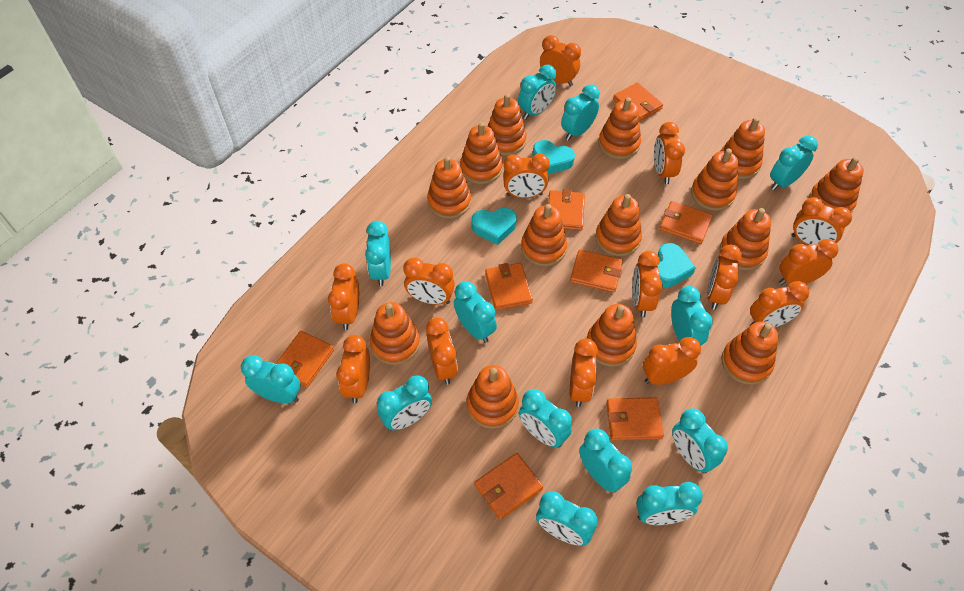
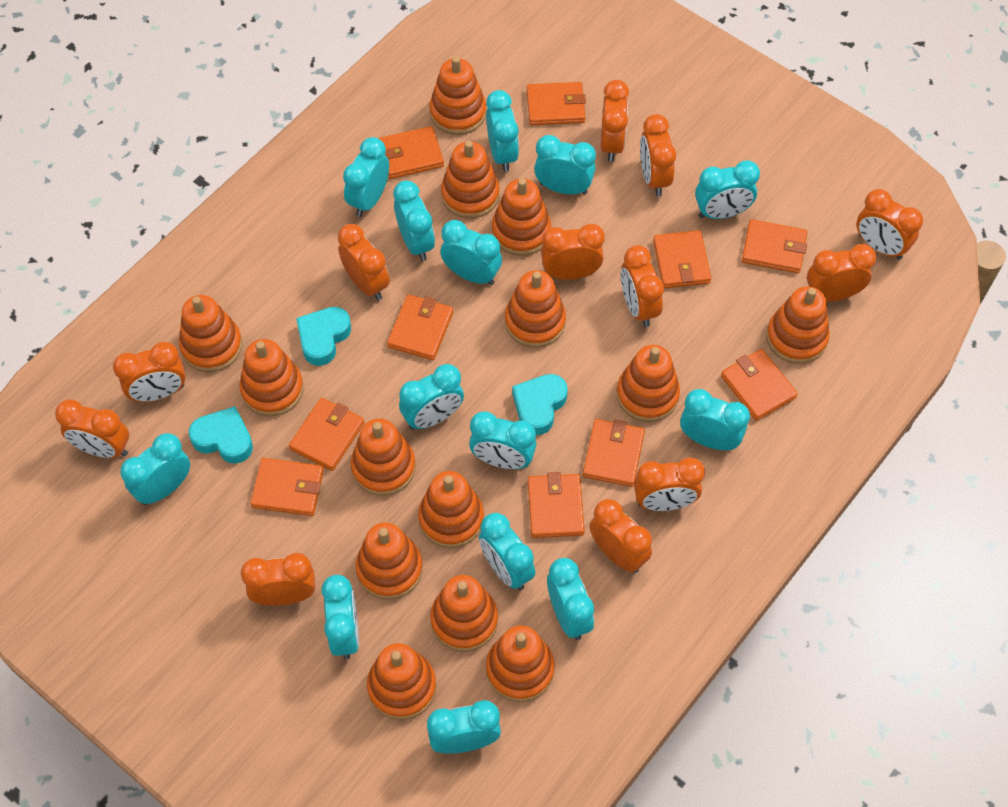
orange clock: 14 -> 12
orange wallet: 8 -> 10
turquoise clock: 13 -> 14

